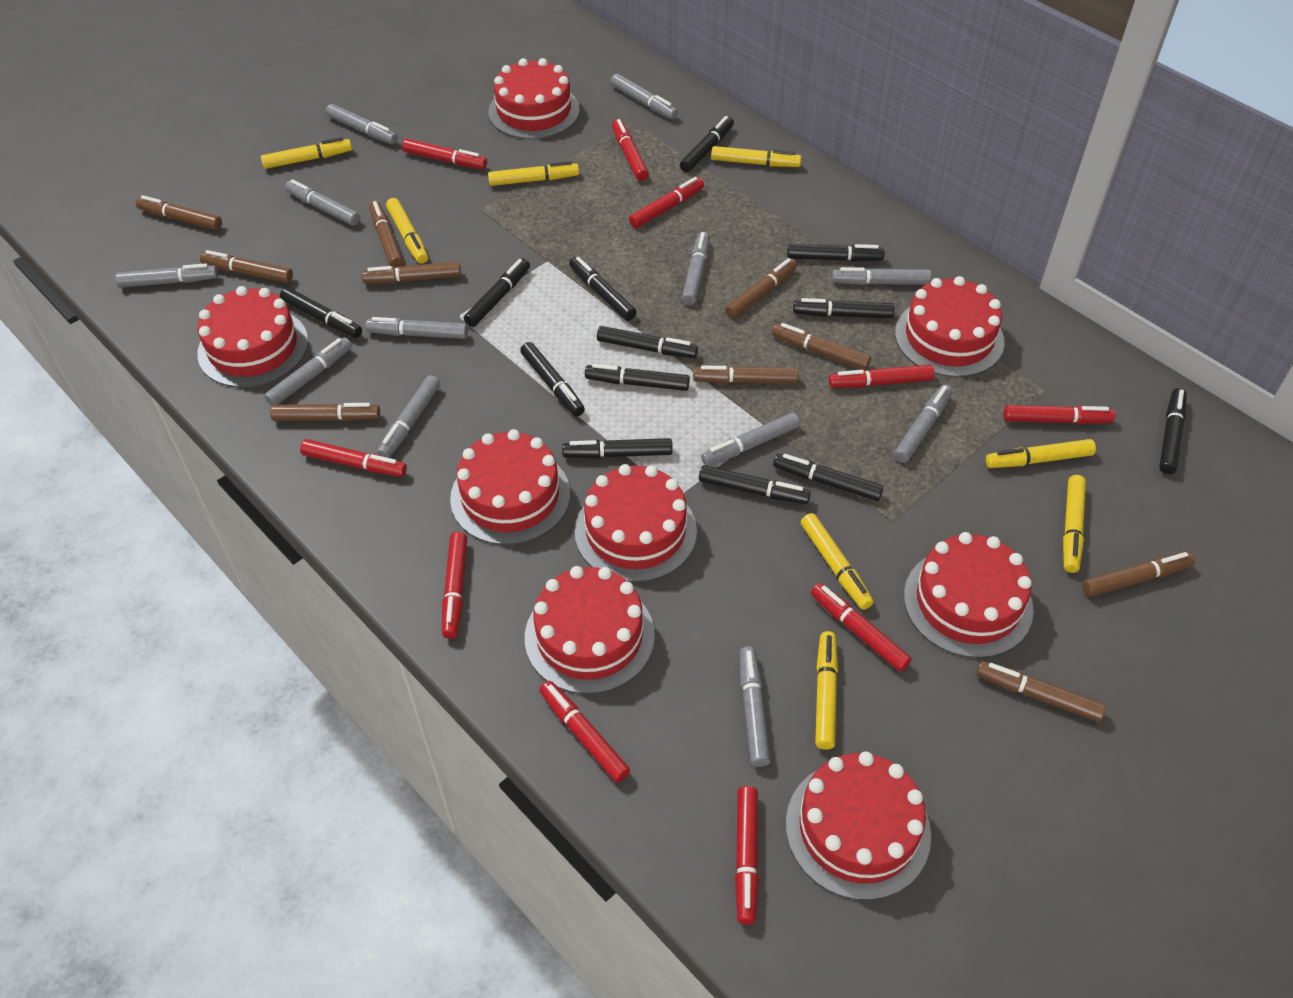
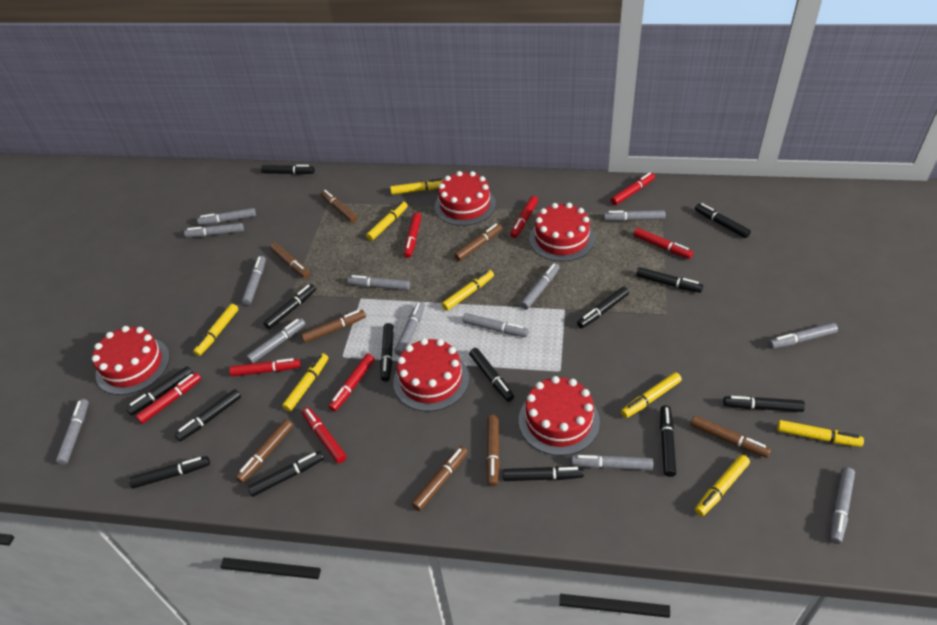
black marker: 13 -> 14
brown marker: 10 -> 8
grey marker: 12 -> 13
red cake: 8 -> 5
red marker: 10 -> 8

